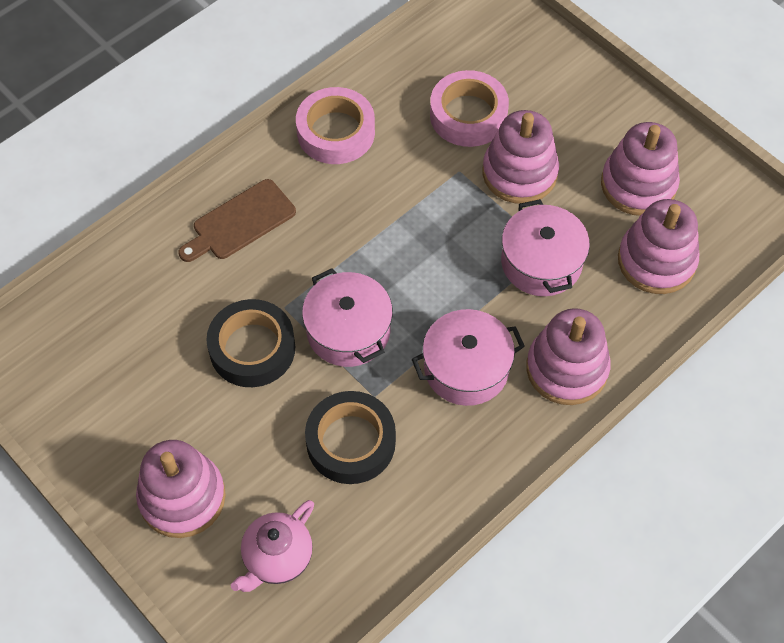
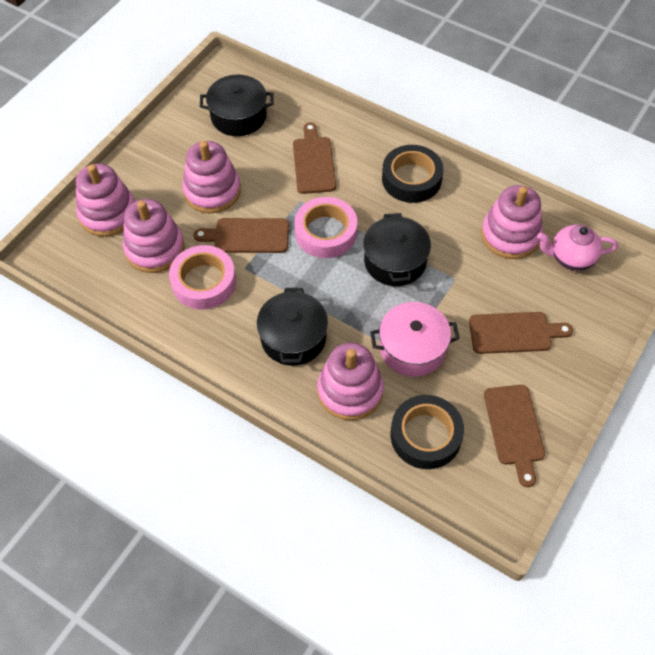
black pot: 0 -> 3
brown cutting board: 1 -> 4
pink pot: 3 -> 1

